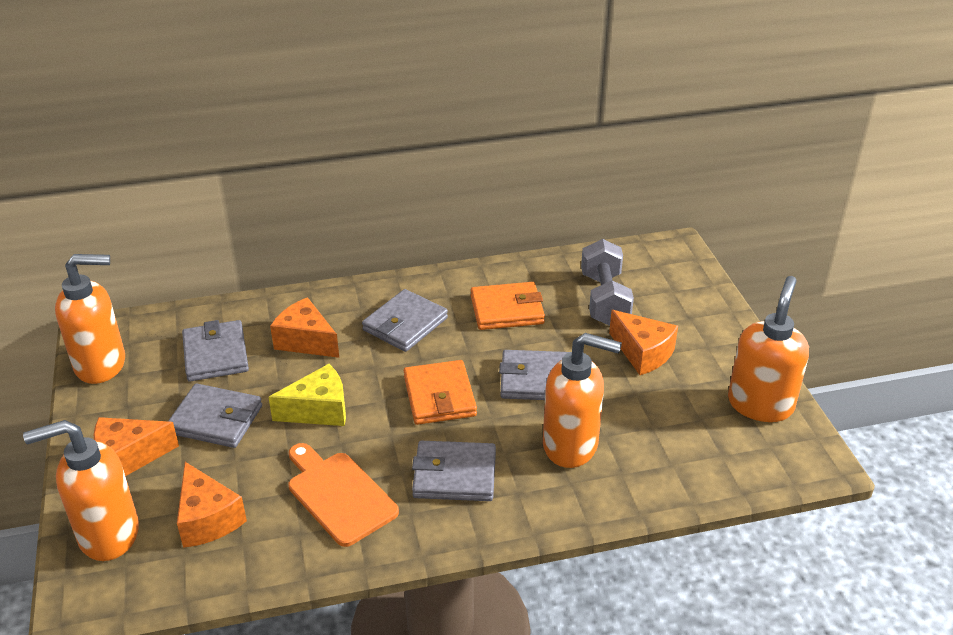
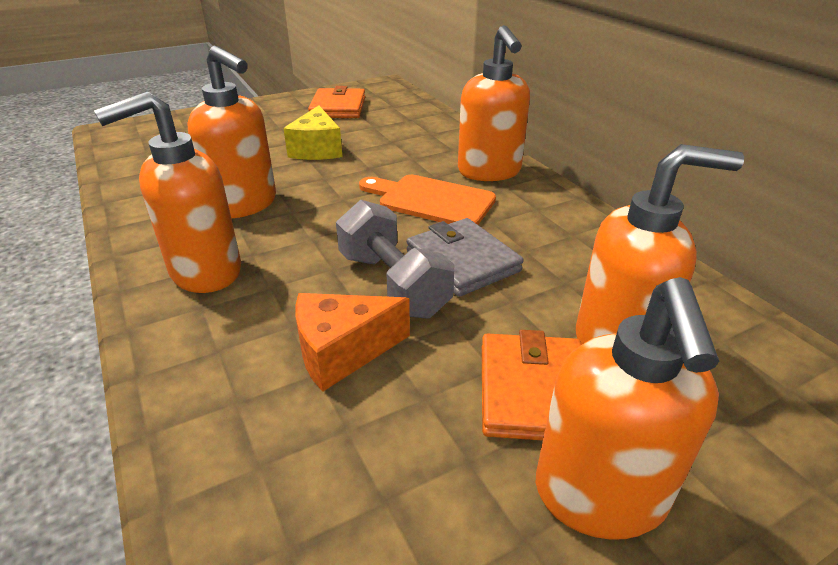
grey wallet: 5 -> 1
orange cheese: 4 -> 1
orange soap dispenser: 4 -> 5

